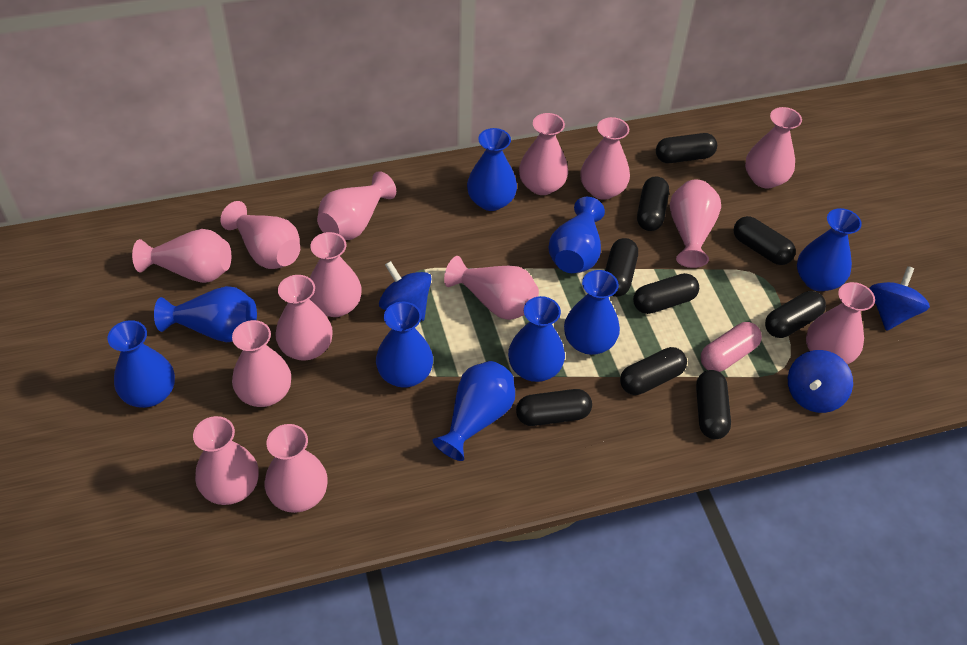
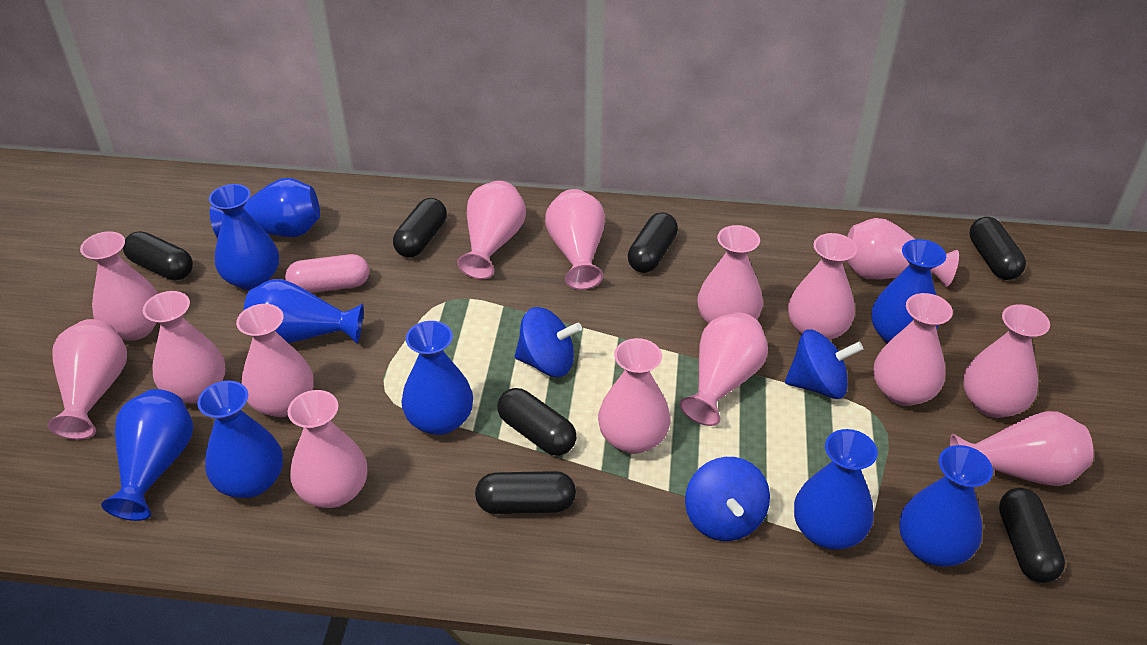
black capsule: 9 -> 7
pink vase: 14 -> 15

